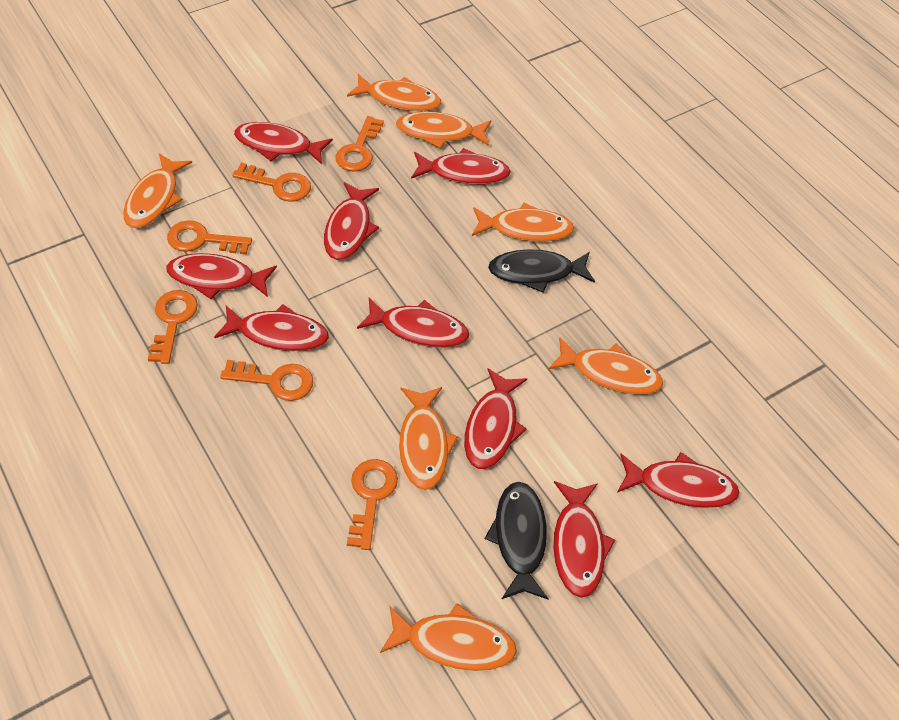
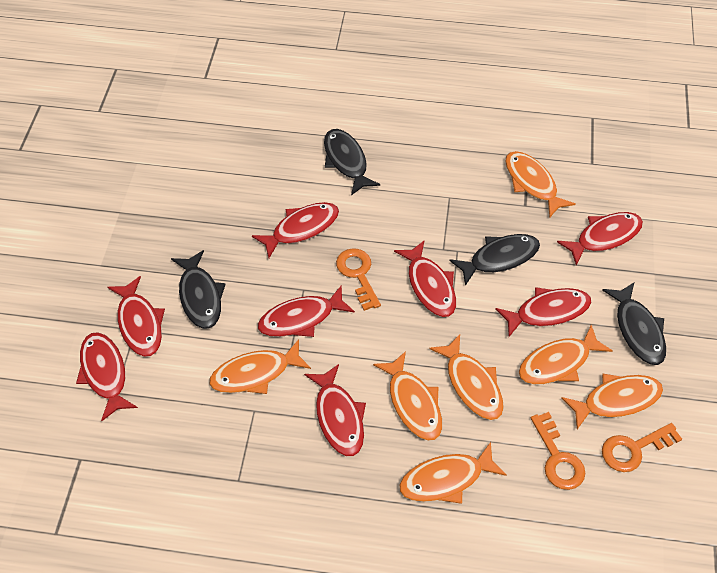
black fish: 2 -> 4
orange key: 6 -> 3
red fish: 9 -> 8

